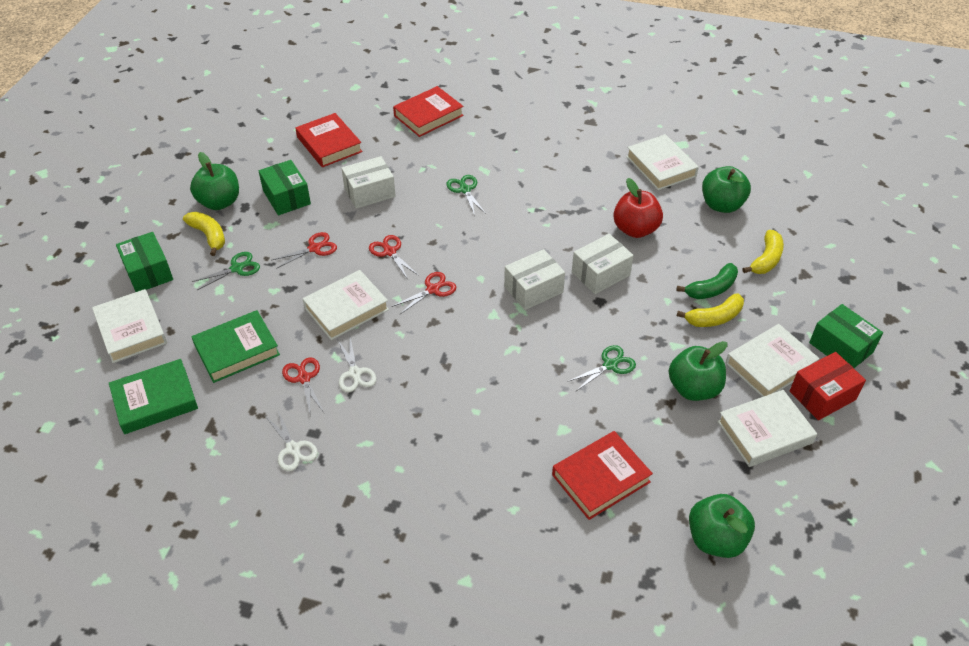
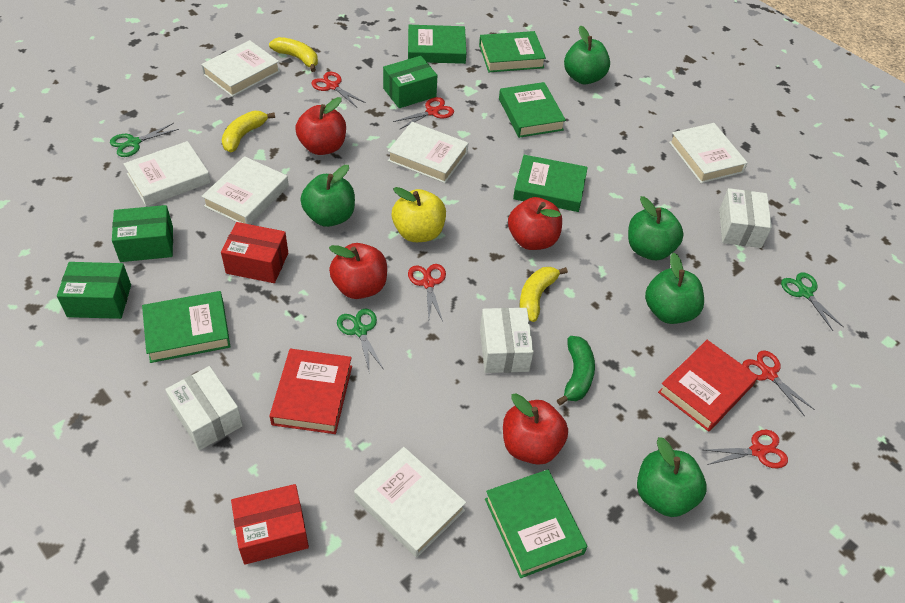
green apple: 4 -> 5
green book: 2 -> 6
red apple: 1 -> 4
red book: 3 -> 2
red box: 1 -> 2
red scissors: 4 -> 5
white book: 5 -> 6
white scissors: 2 -> 0
yellow apple: 0 -> 1

